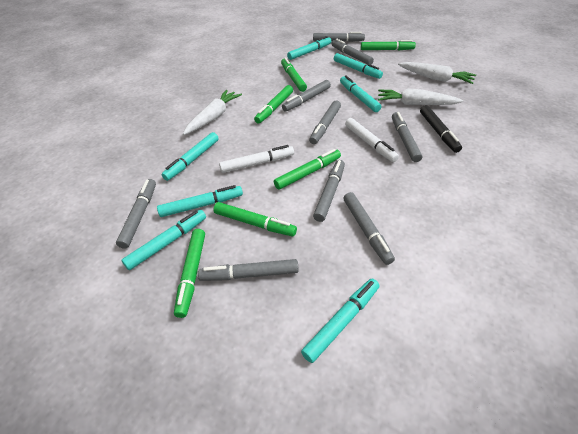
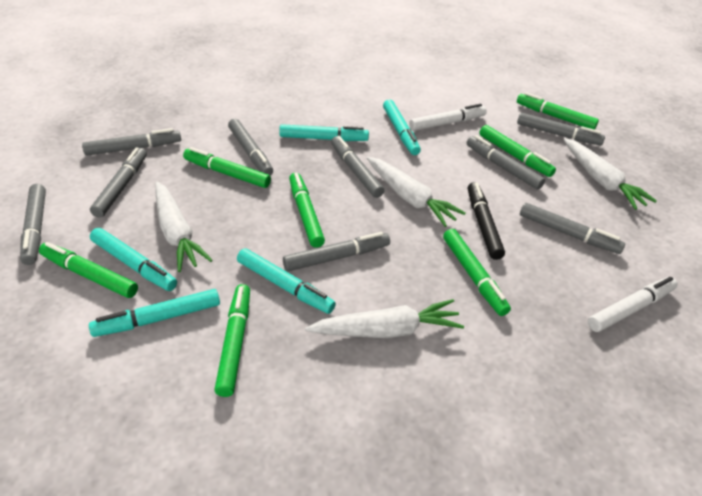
green marker: 6 -> 7
turquoise marker: 7 -> 5
white carrot: 3 -> 4

